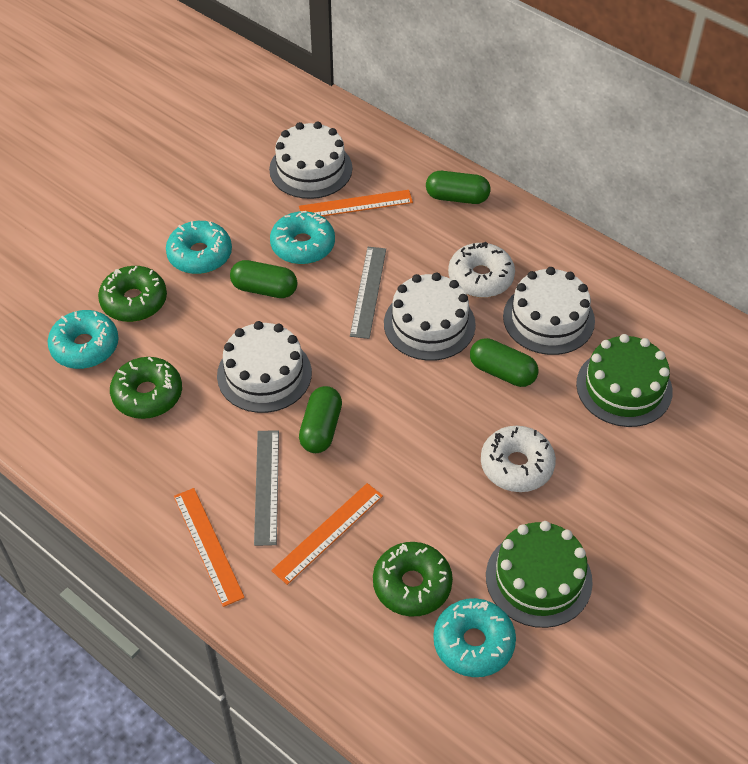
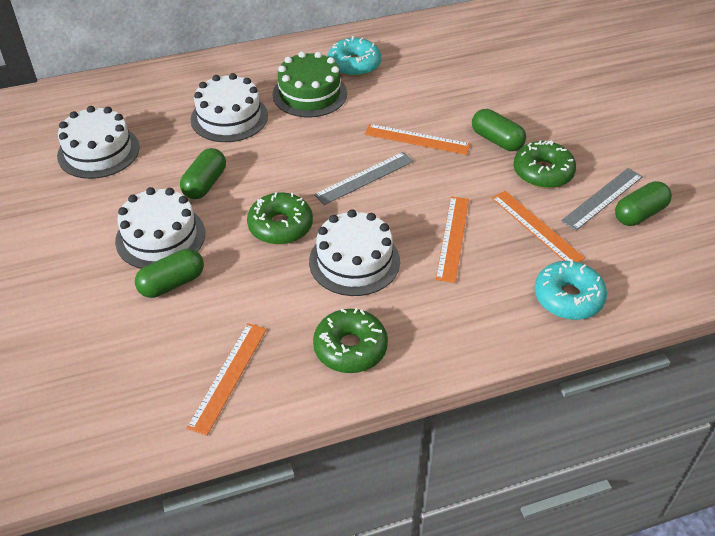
green cake: 2 -> 1
orange ruler: 3 -> 4
turquoise donut: 4 -> 2
white donut: 2 -> 0

